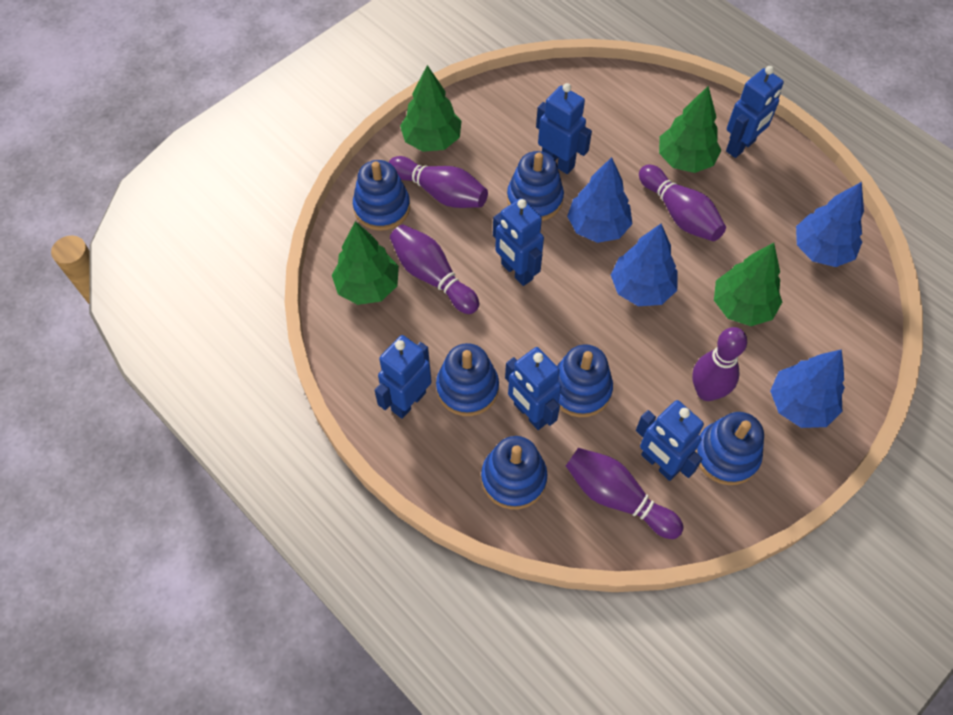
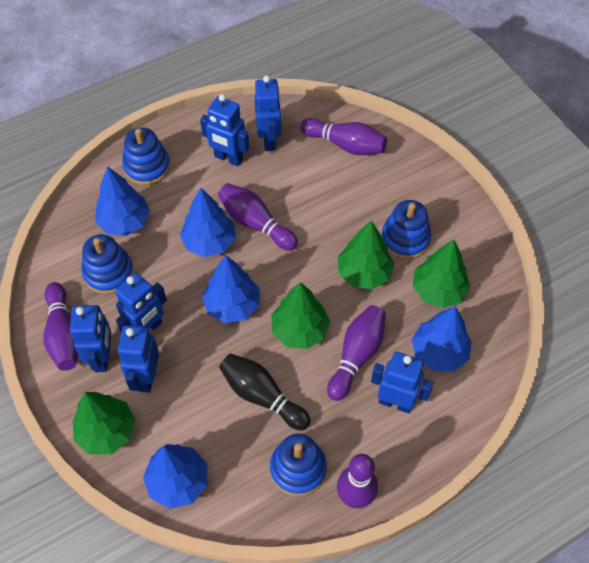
black bowling pin: 0 -> 1
blue stacking toy: 6 -> 4
blue tree: 4 -> 5

